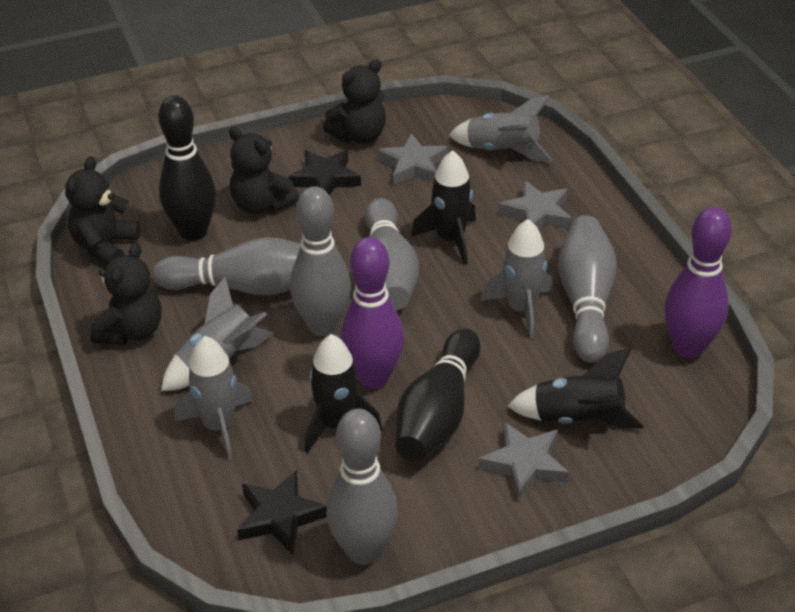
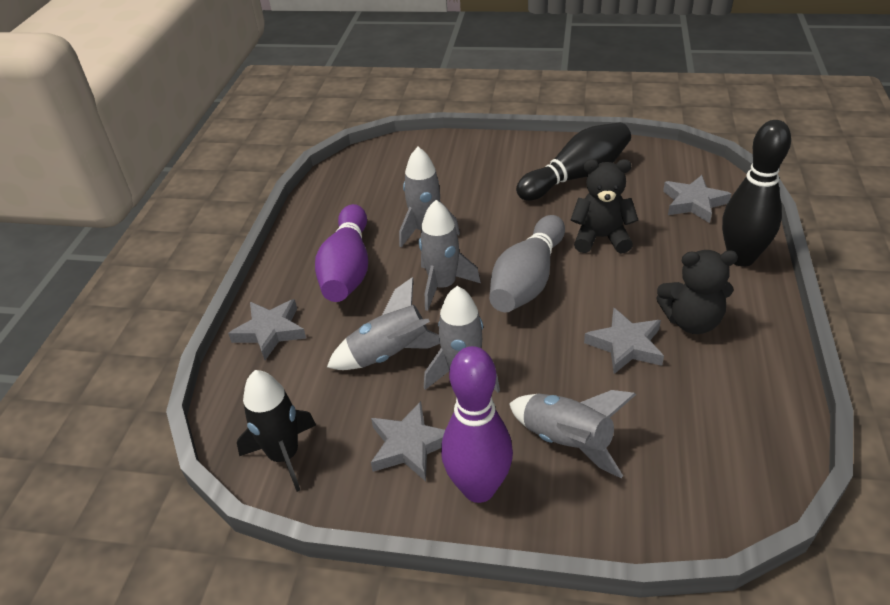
black rocket: 3 -> 1
black star: 2 -> 0
black teddy bear: 4 -> 2
grey bowling pin: 5 -> 1
grey rocket: 4 -> 5
grey star: 3 -> 4

